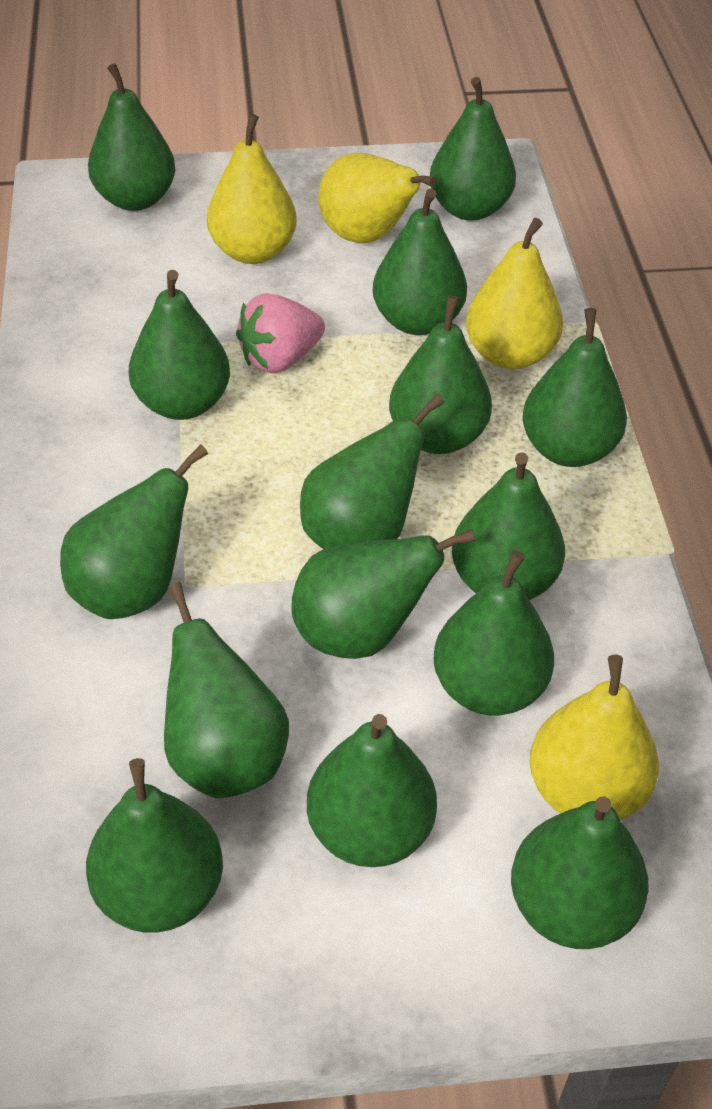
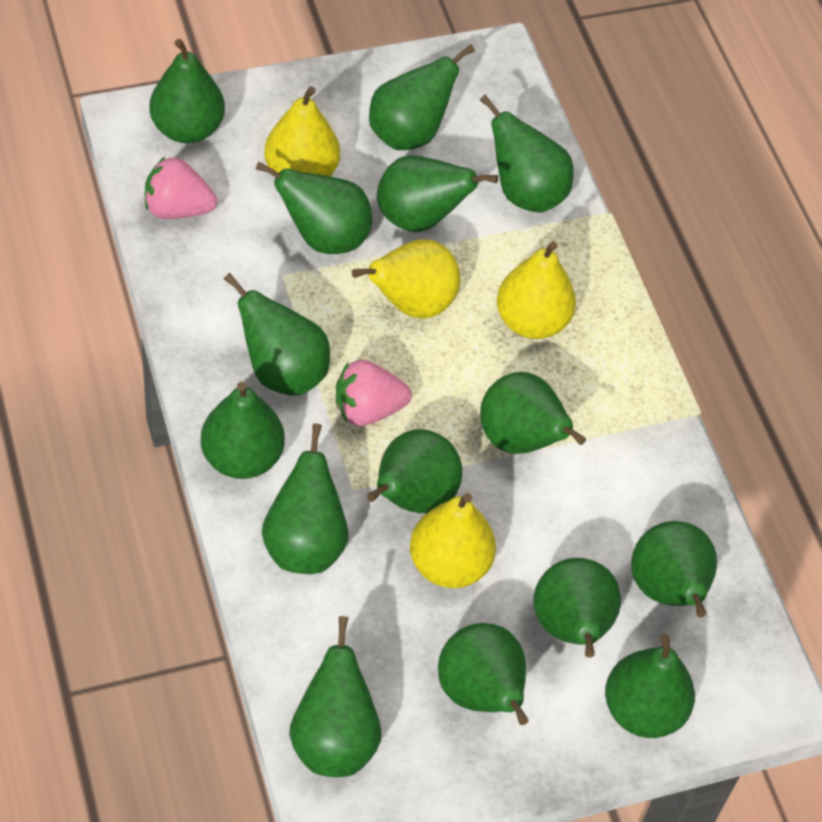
pink strawberry: 1 -> 2

